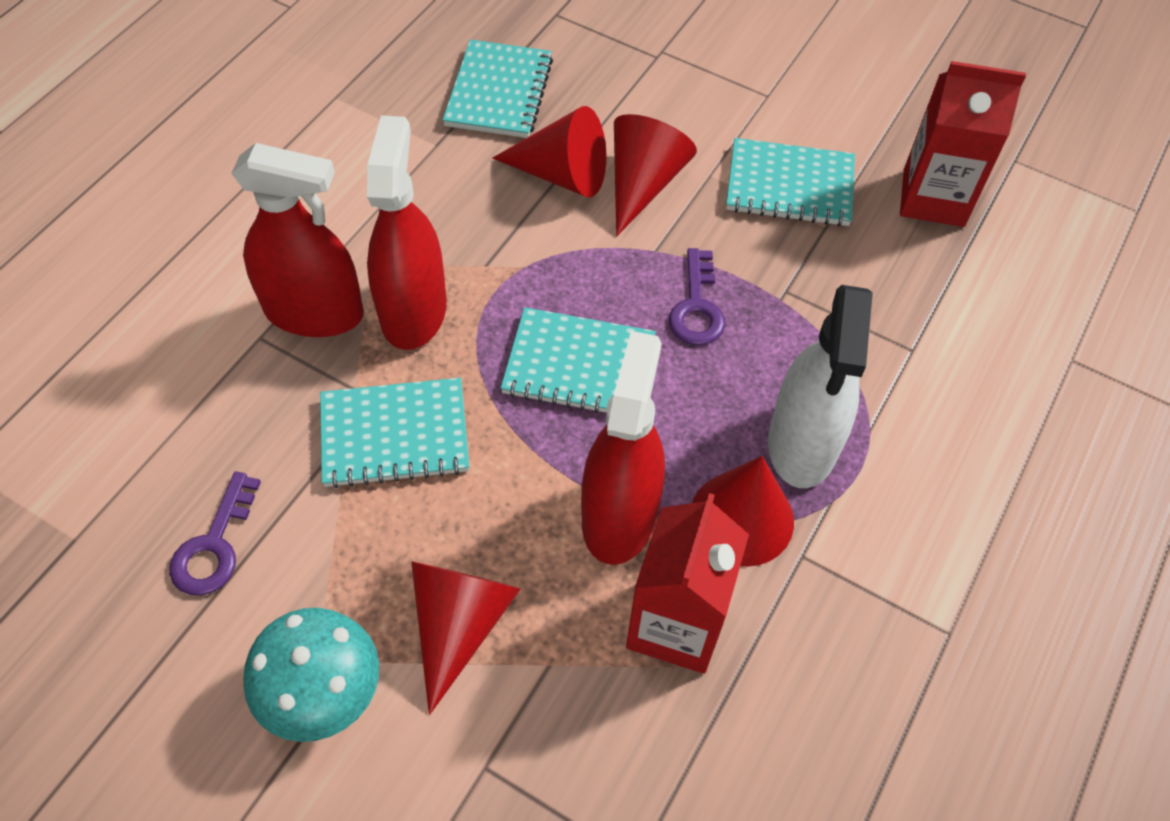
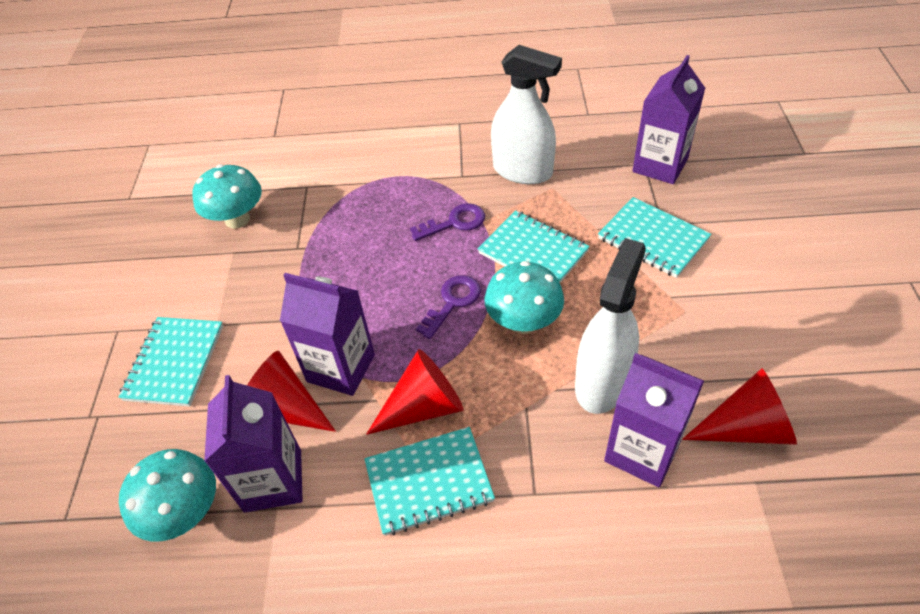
purple carton: 0 -> 4
red carton: 2 -> 0
red cone: 4 -> 3
red spray bottle: 3 -> 0
turquoise mushroom: 1 -> 3
white spray bottle: 1 -> 2

